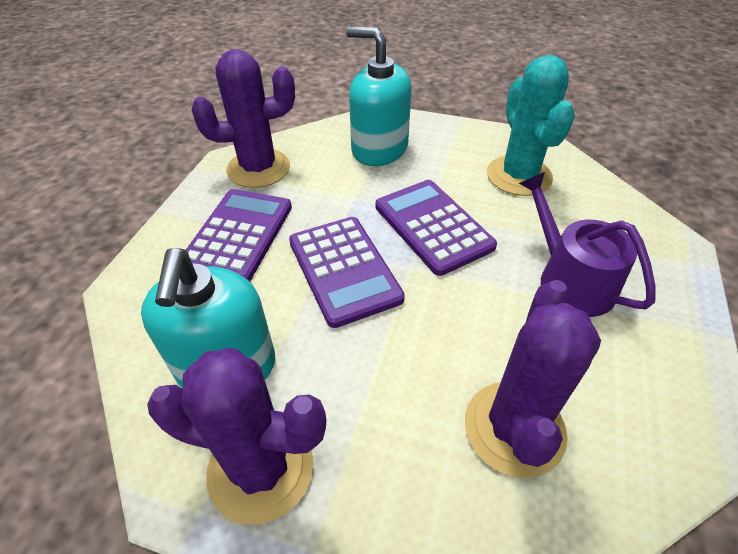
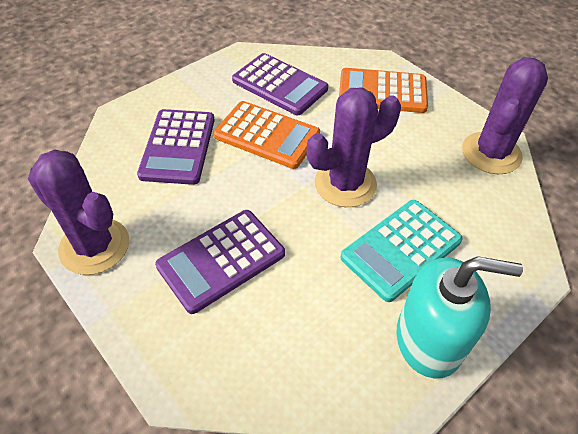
orange calculator: 0 -> 2
purple watering can: 1 -> 0
turquoise cactus: 1 -> 0
turquoise calculator: 0 -> 1
turquoise soap dispenser: 2 -> 1

